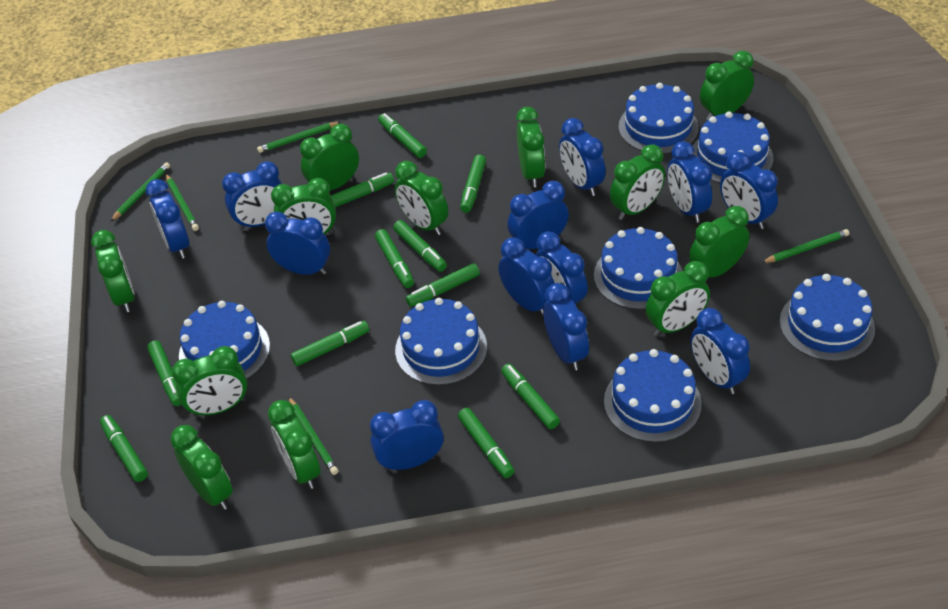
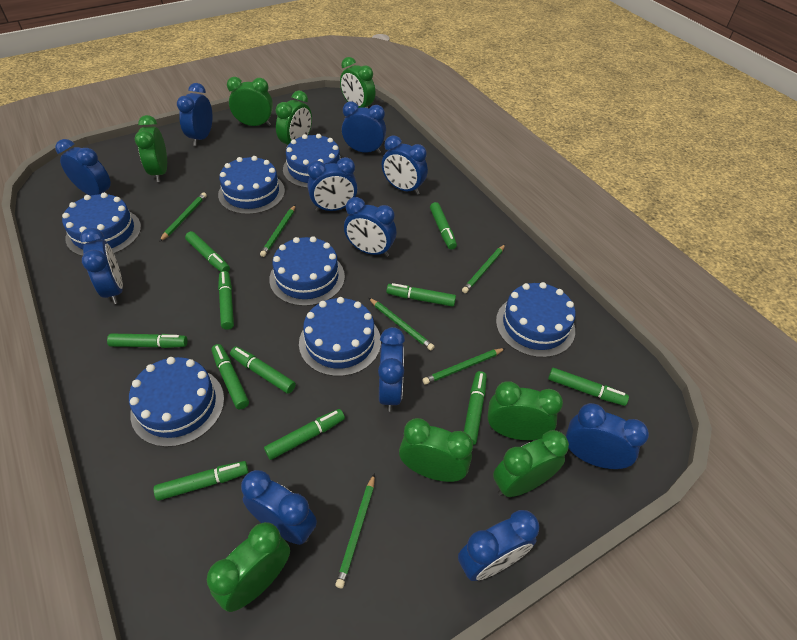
blue clock: 12 -> 11
green clock: 12 -> 8
green pencil: 5 -> 6

